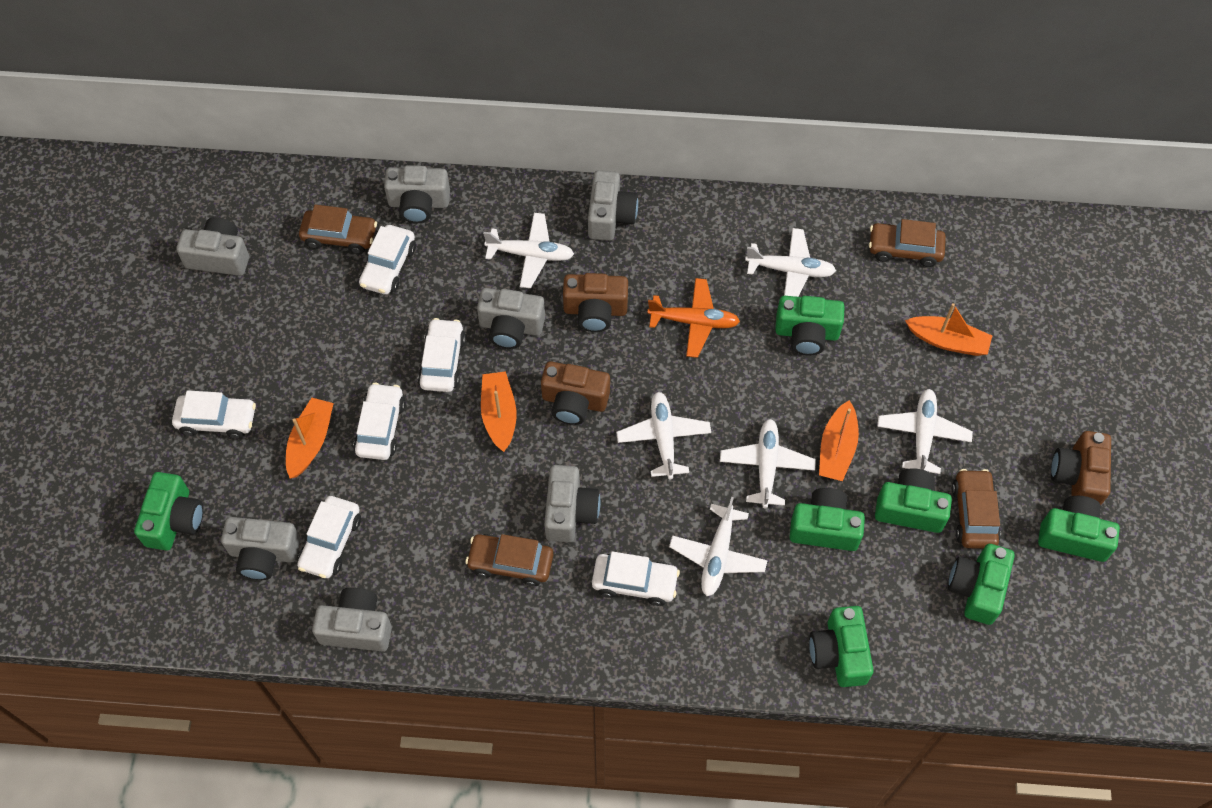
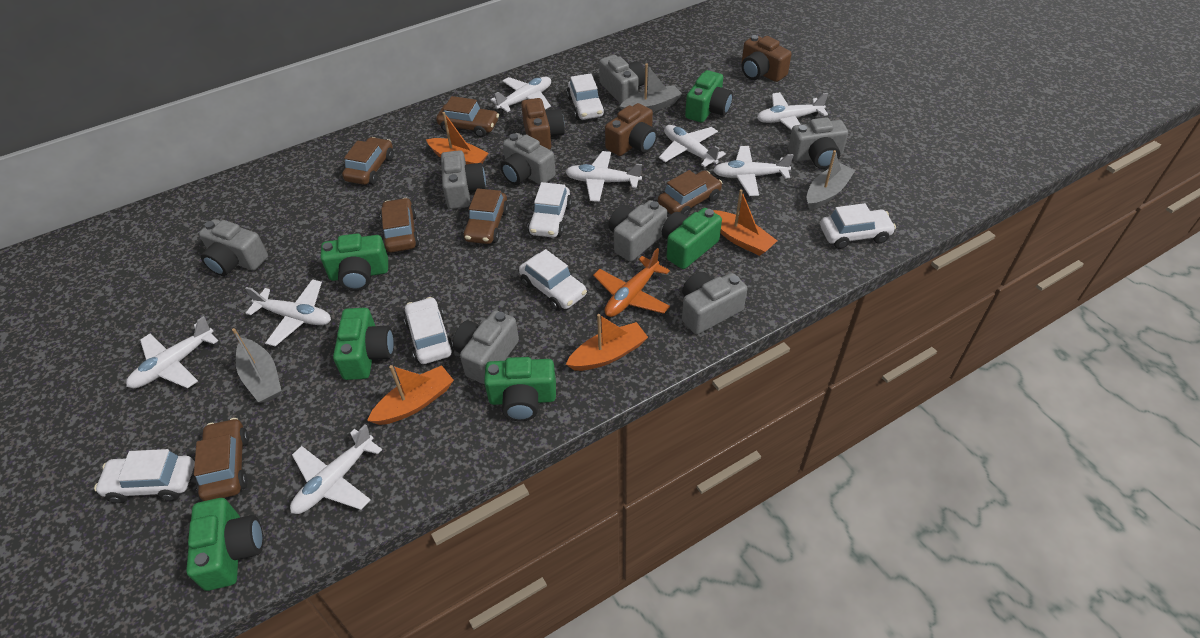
brown car: 4 -> 6
green camera: 7 -> 6
grey boat: 0 -> 3
grey camera: 7 -> 8
white plane: 6 -> 8

